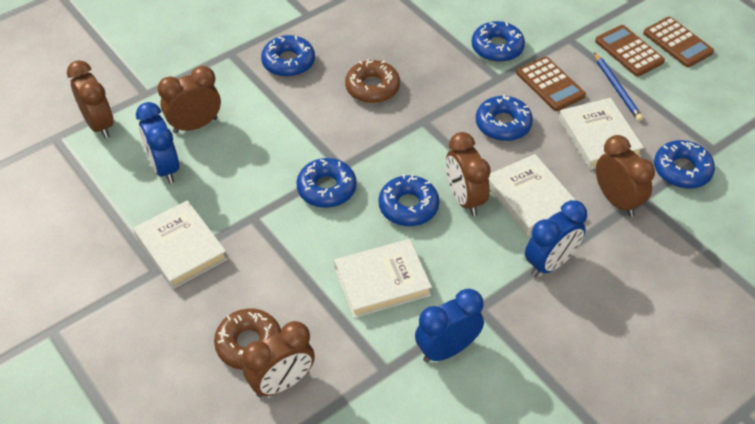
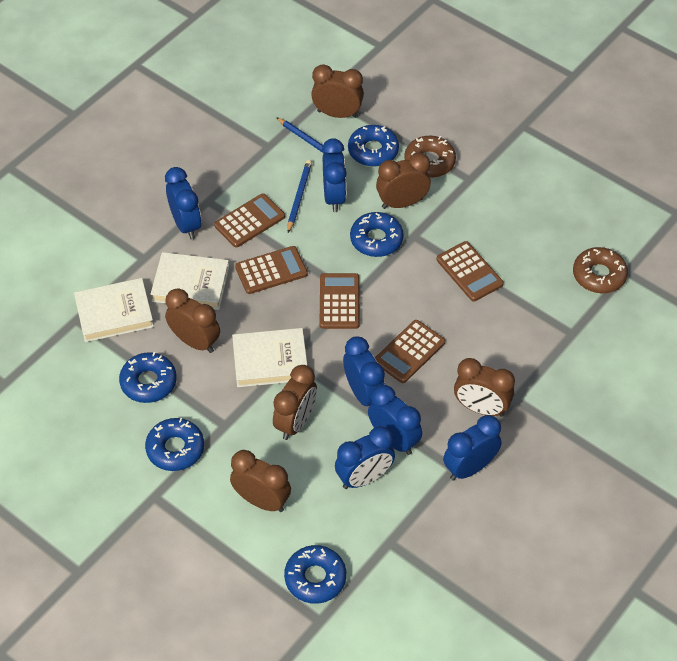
blue clock: 3 -> 6
blue donut: 6 -> 5
blue pencil: 1 -> 2
brown calculator: 3 -> 5
brown clock: 5 -> 6
white book: 4 -> 3

